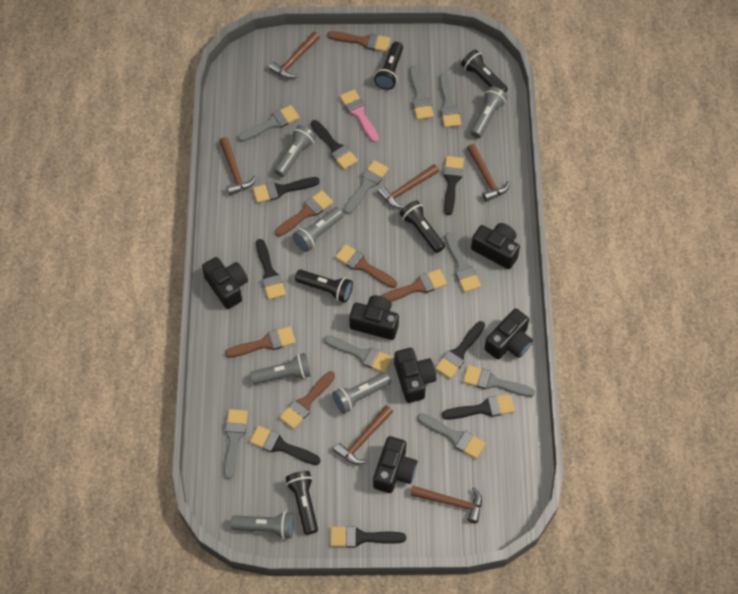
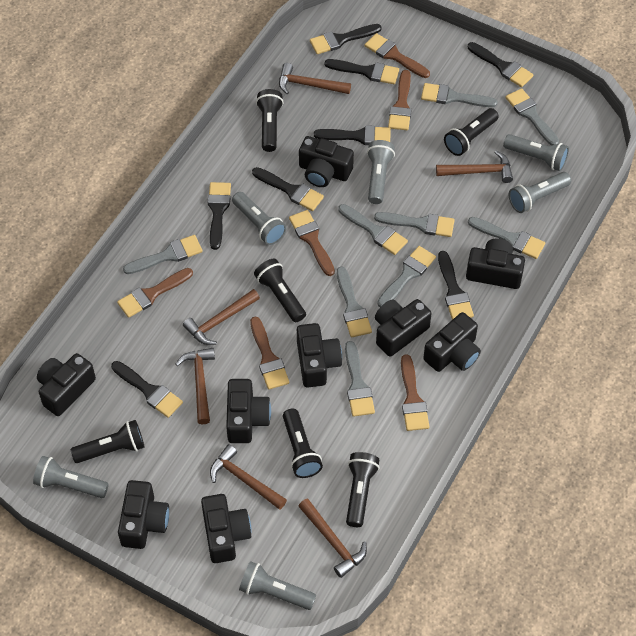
black camera: 6 -> 9
black flashlight: 5 -> 6
pink brush: 1 -> 0

